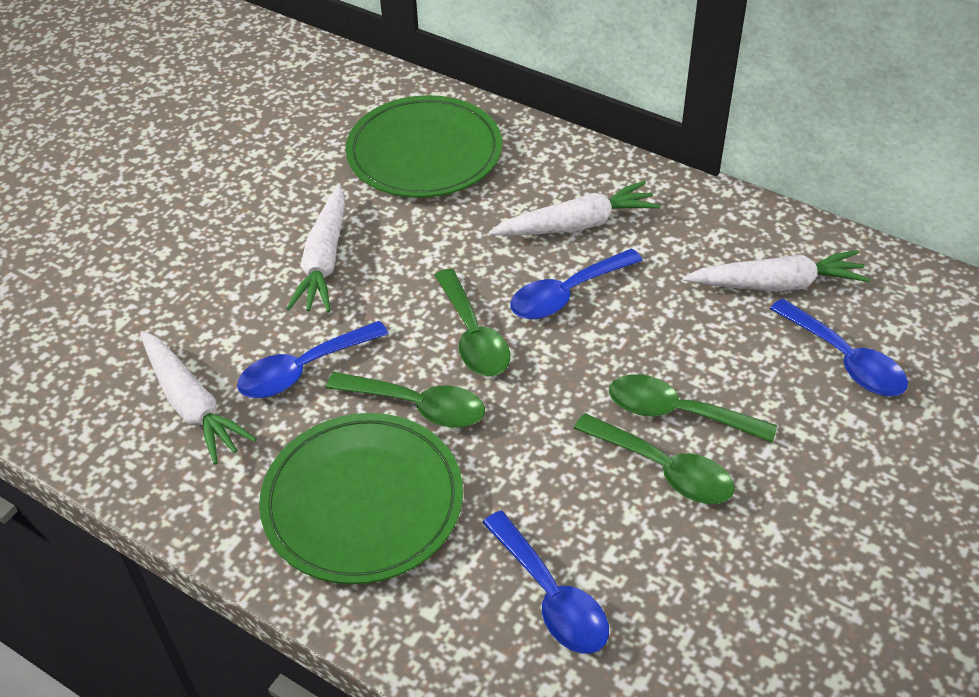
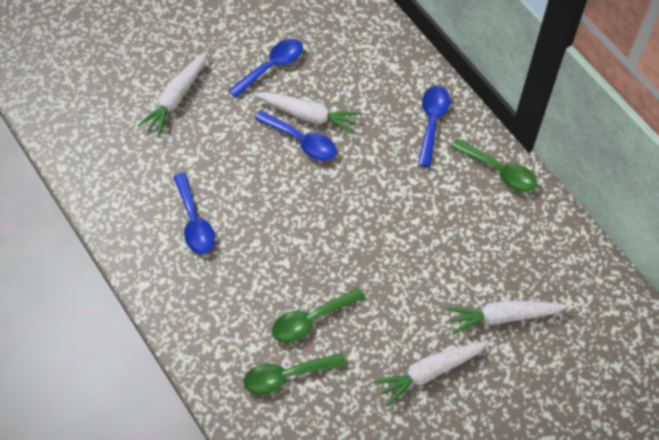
green plate: 2 -> 0
green spoon: 4 -> 3

